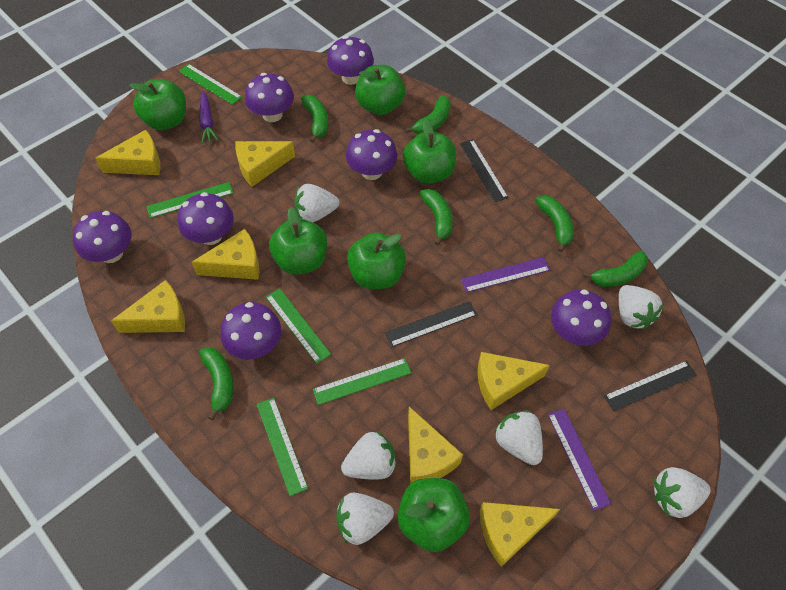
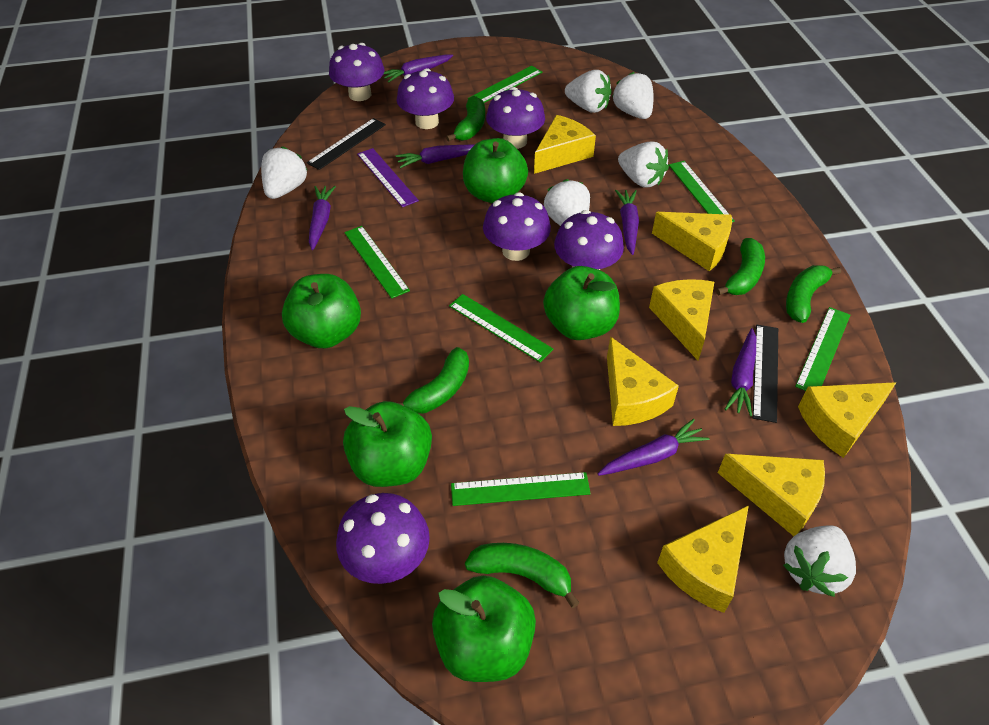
black ruler: 3 -> 2
green apple: 6 -> 5
green banana: 6 -> 5
green ruler: 5 -> 6
purple carrot: 1 -> 6
purple mushroom: 7 -> 6
purple ruler: 2 -> 1

